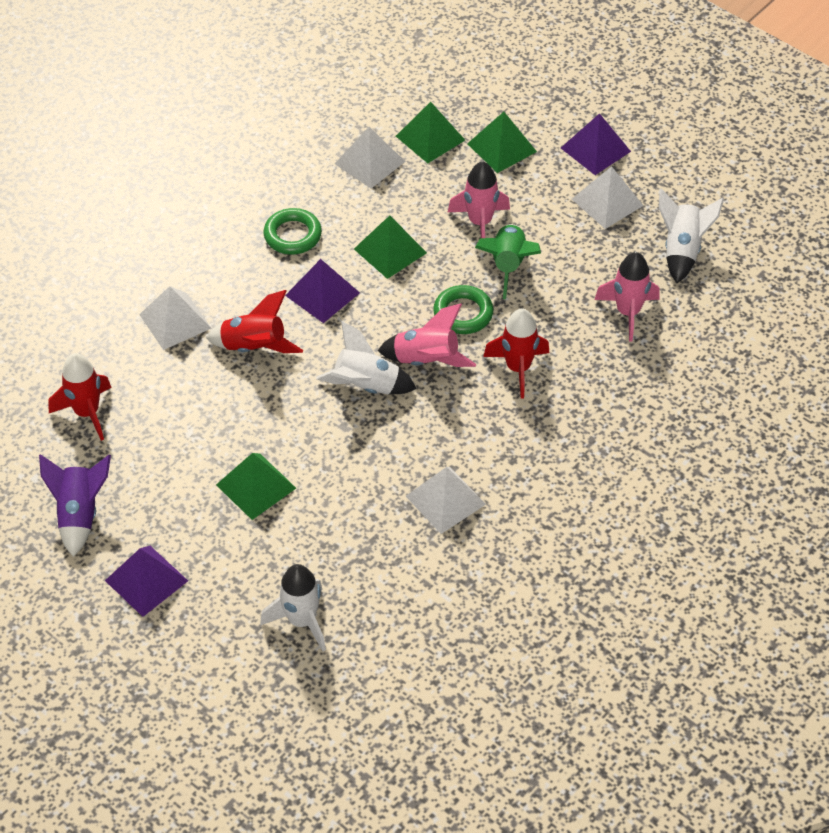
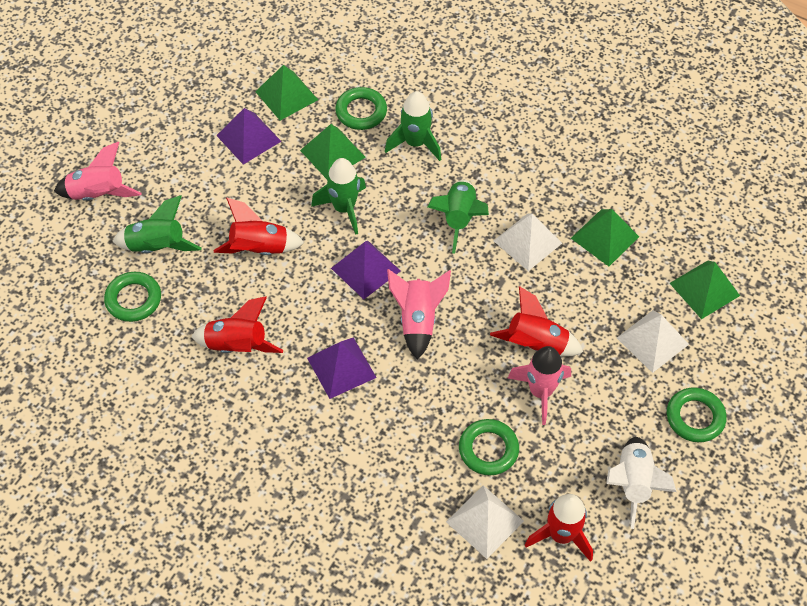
green ring: 2 -> 4
green rocket: 1 -> 4
purple rocket: 1 -> 0
red rocket: 3 -> 4
white pyramid: 4 -> 3
white rocket: 3 -> 1

